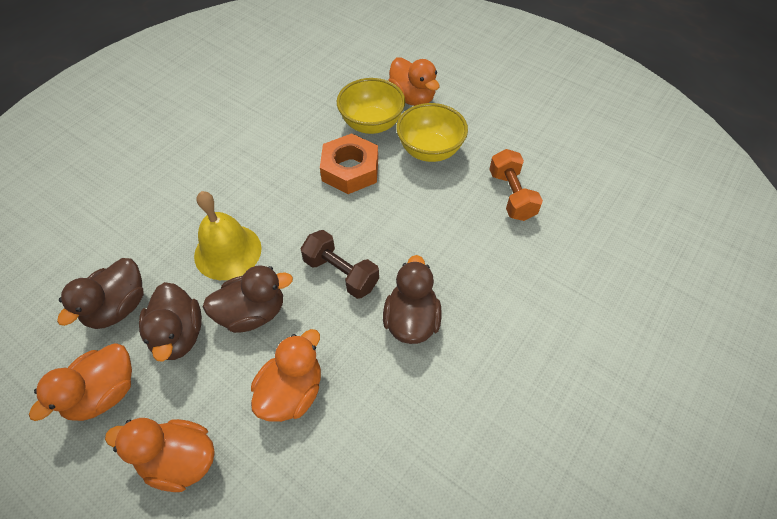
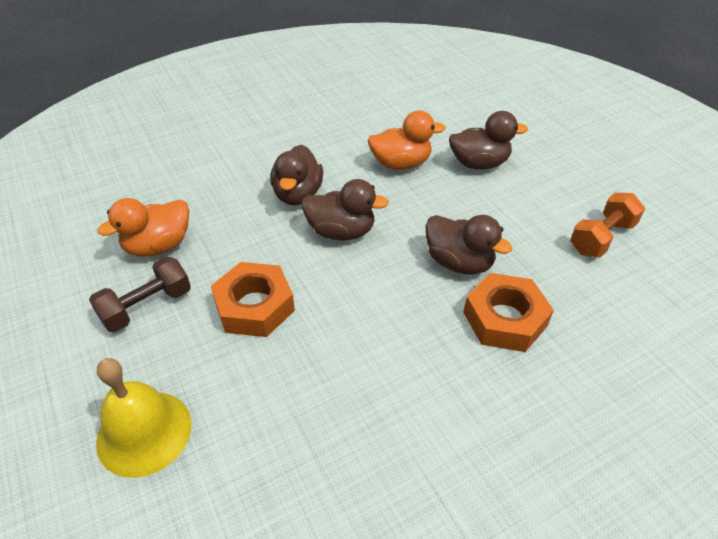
orange duck: 4 -> 2
orange nut: 1 -> 2
yellow bowl: 2 -> 0

